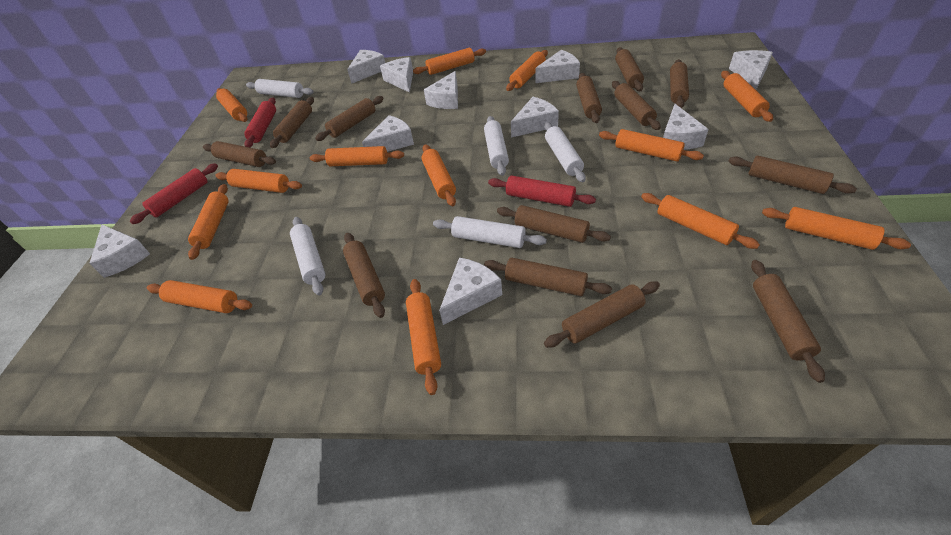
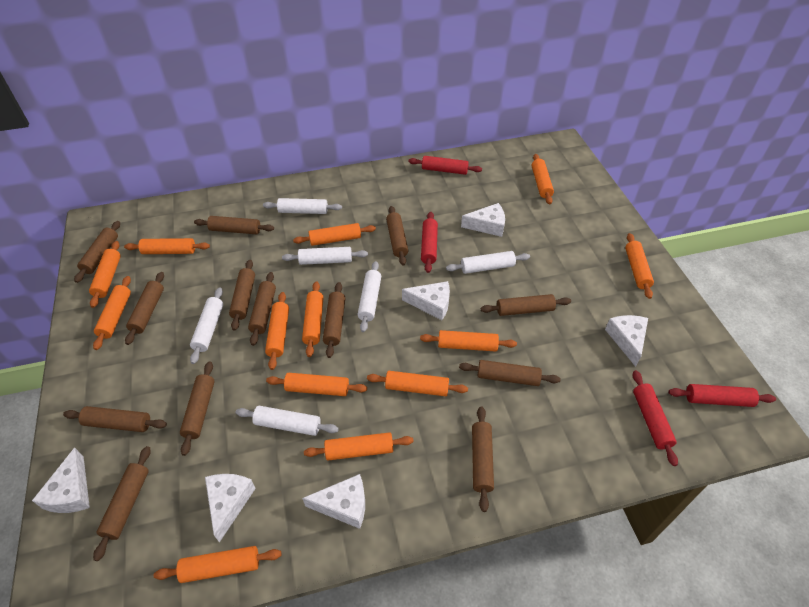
red rolling pin: 3 -> 4
white cheese: 10 -> 6
white rolling pin: 5 -> 6

